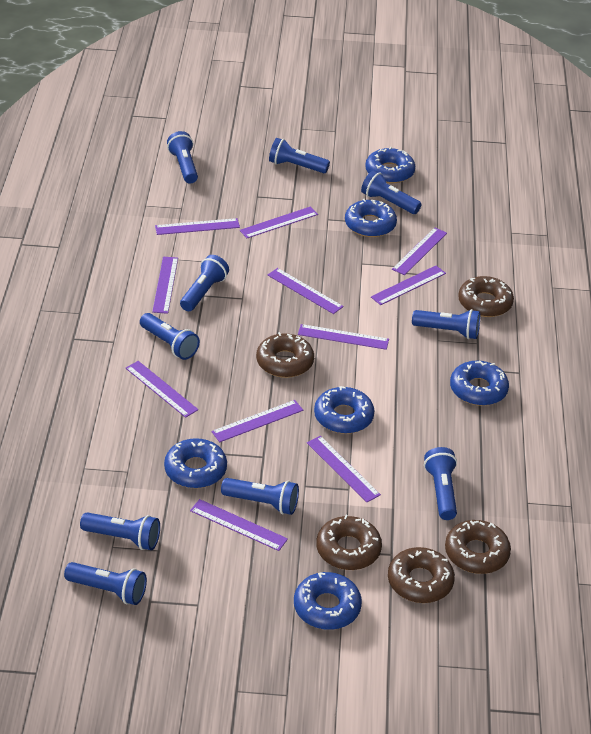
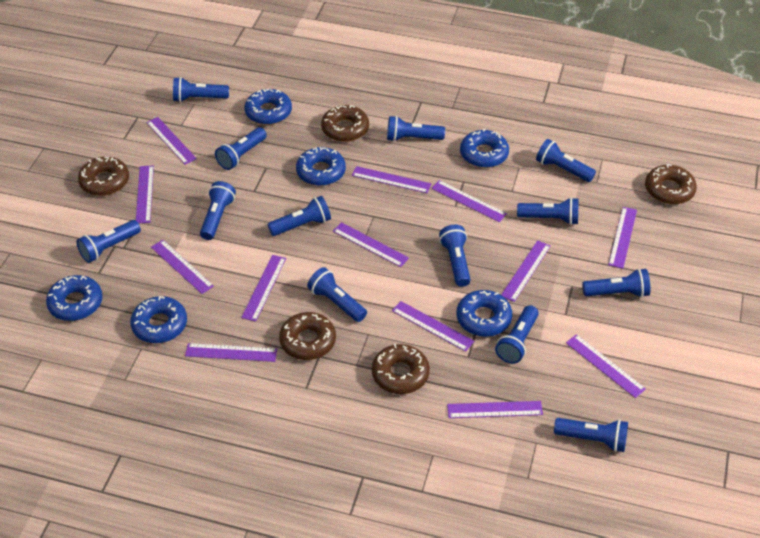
blue flashlight: 10 -> 13
purple ruler: 11 -> 13

